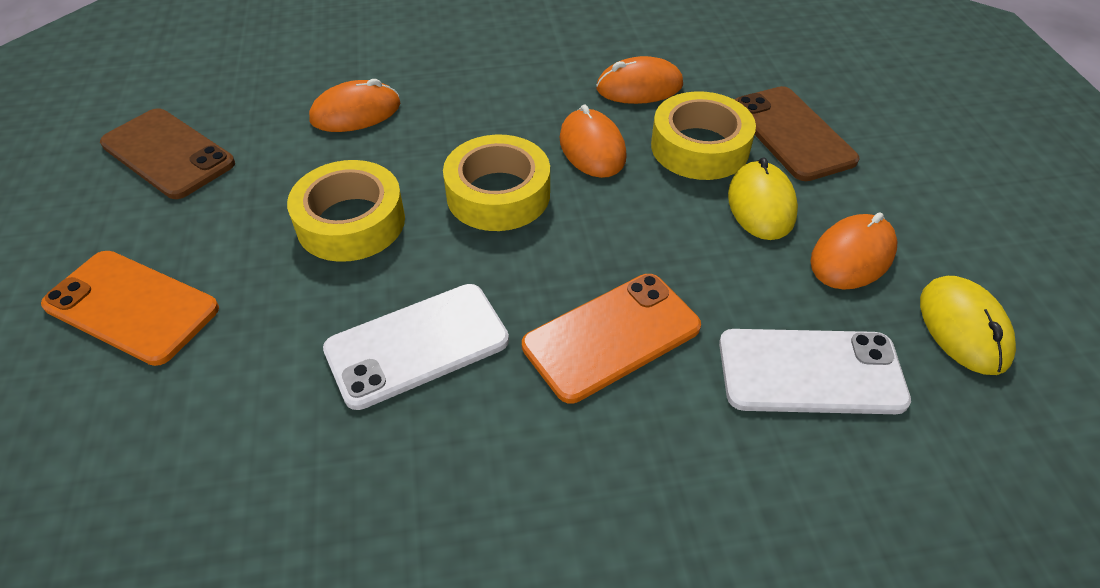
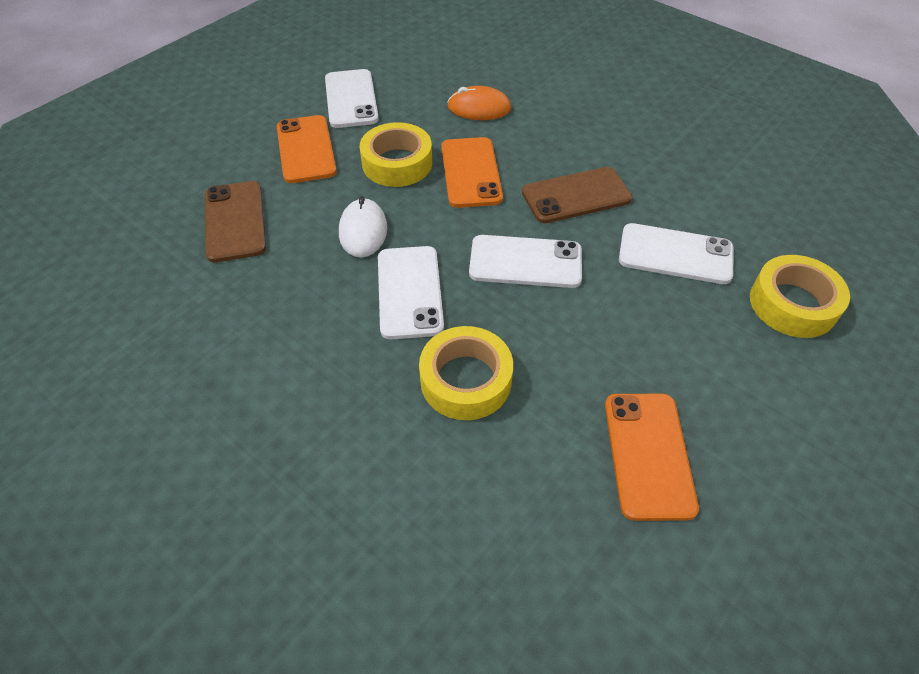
orange mouse: 4 -> 1
orange phone: 2 -> 3
white mouse: 0 -> 1
white phone: 2 -> 4
yellow mouse: 2 -> 0

